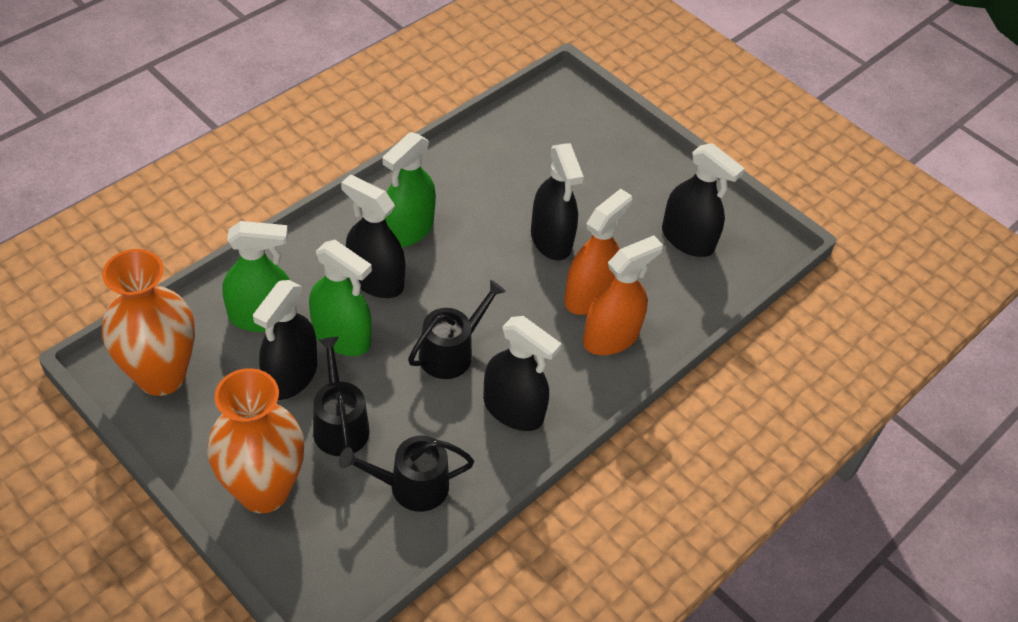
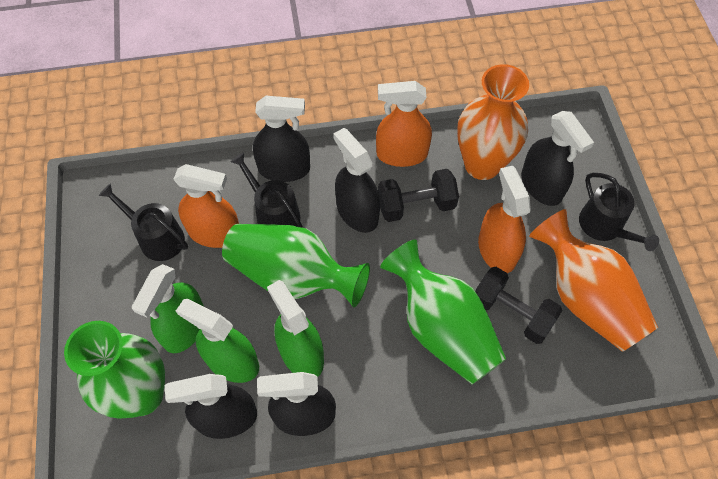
black dumbbell: 0 -> 2
green vase: 0 -> 3
orange spray bottle: 2 -> 3

